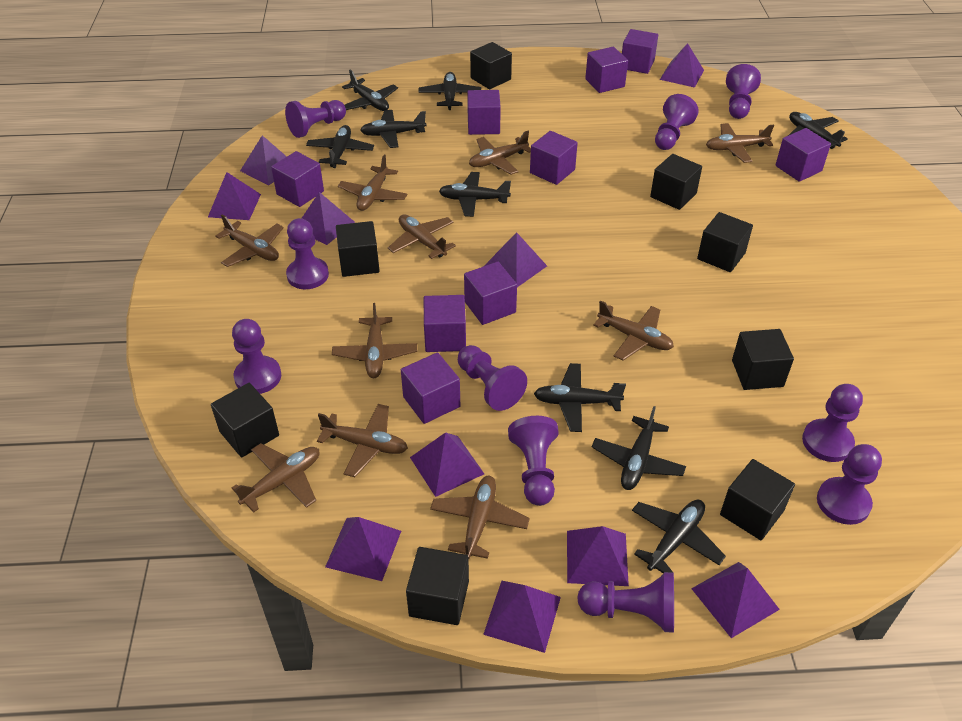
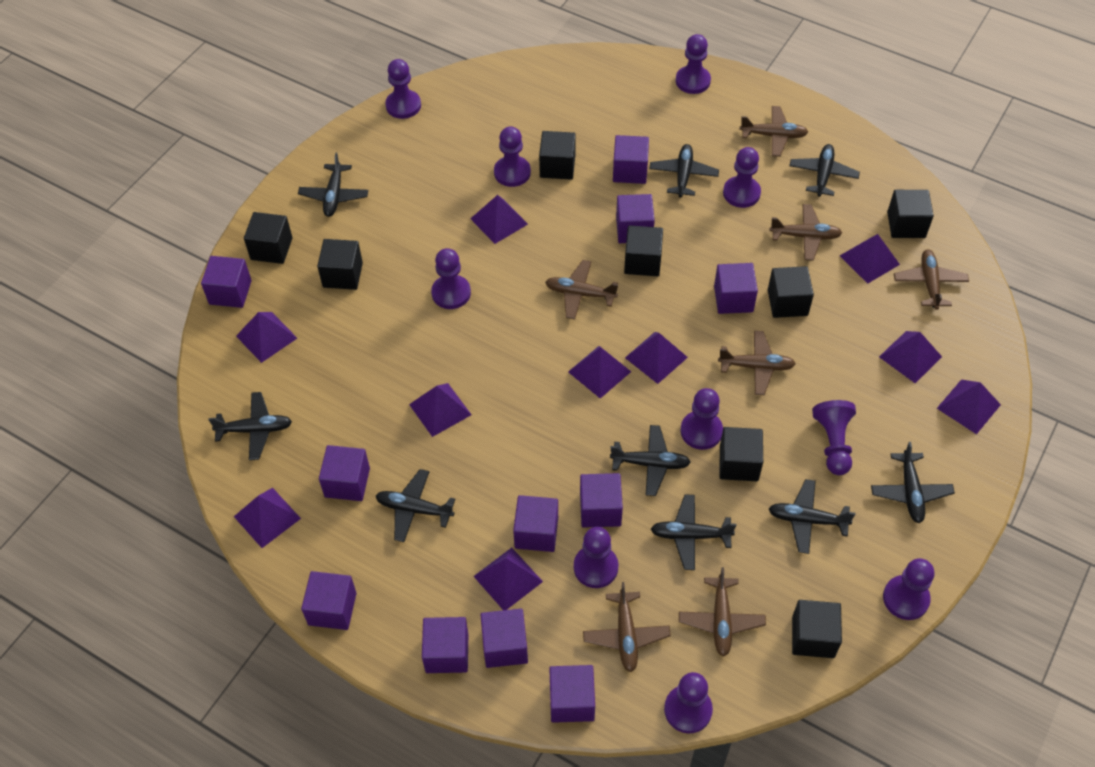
brown plane: 10 -> 7
purple cube: 9 -> 11

